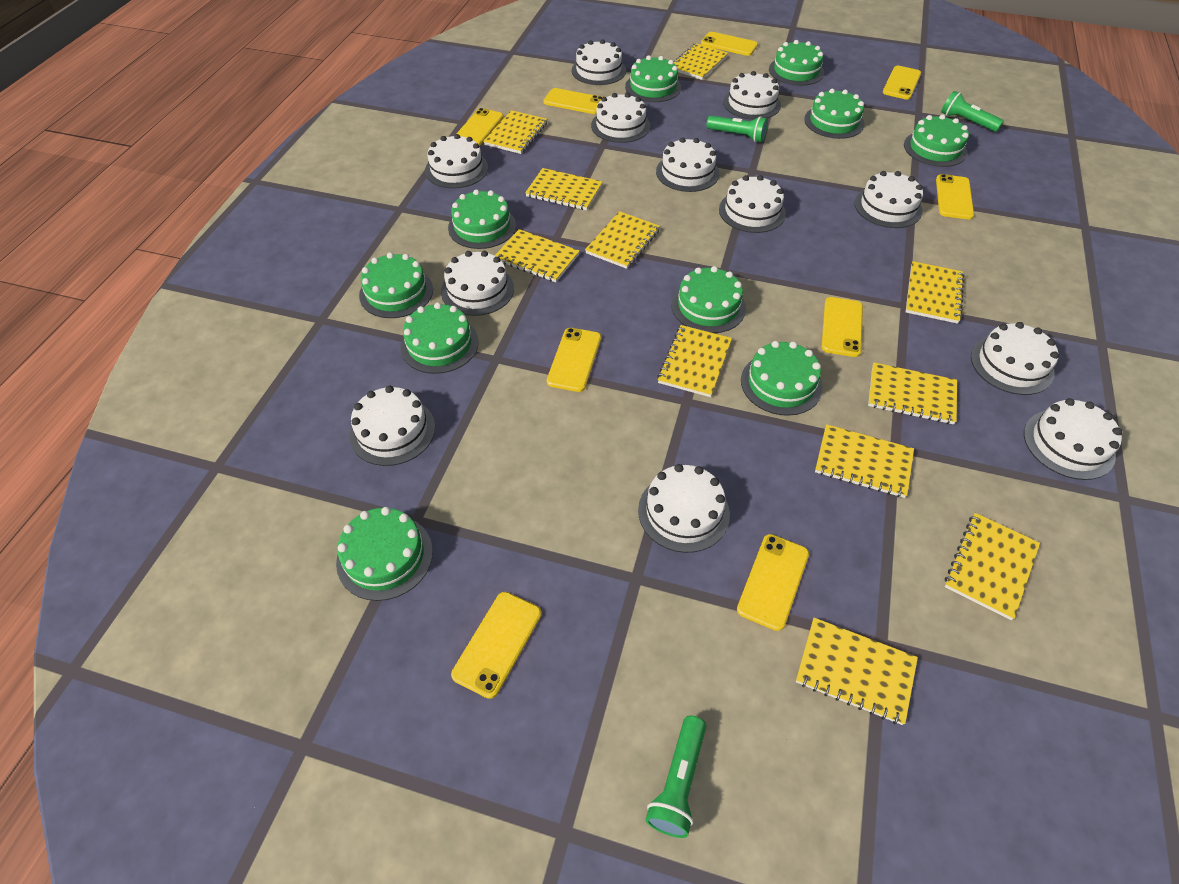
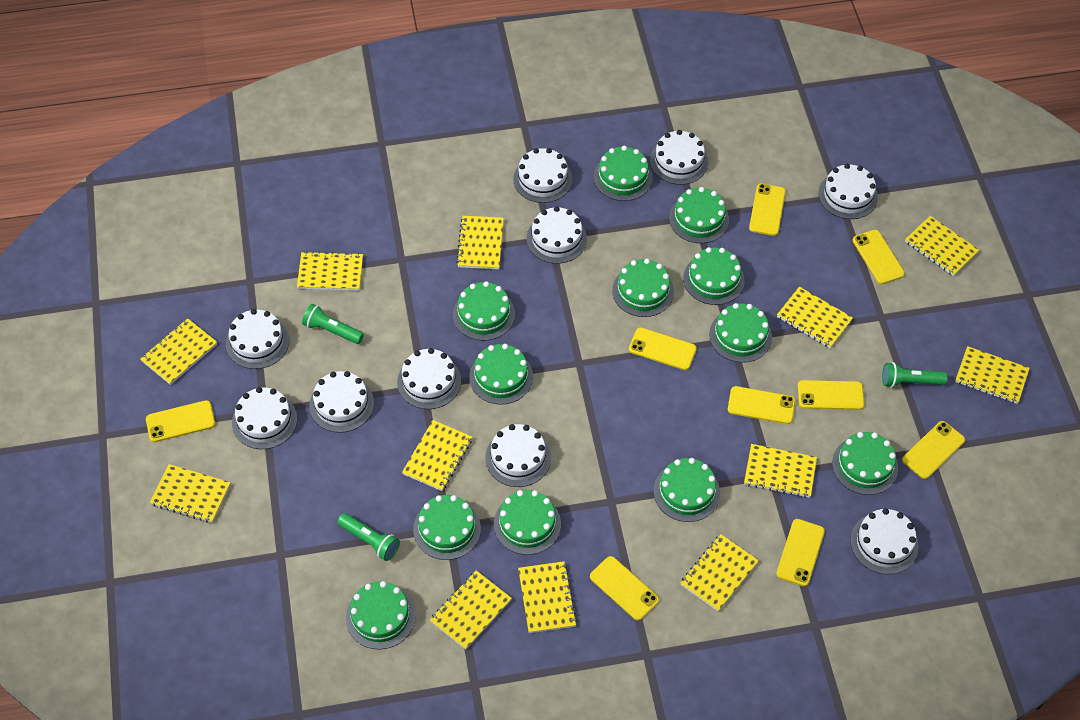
green cake: 10 -> 12
white cake: 12 -> 10
yellow notebook: 11 -> 12

